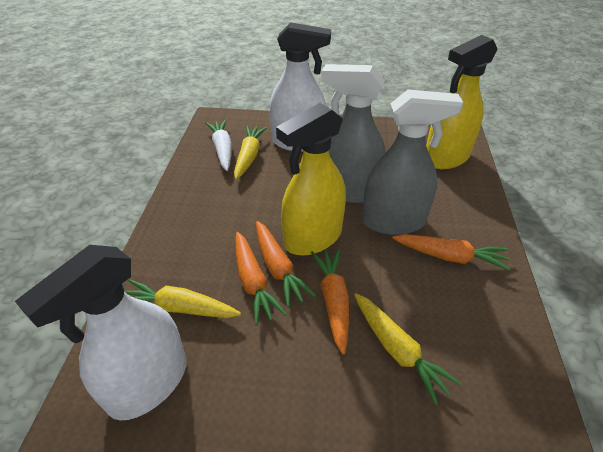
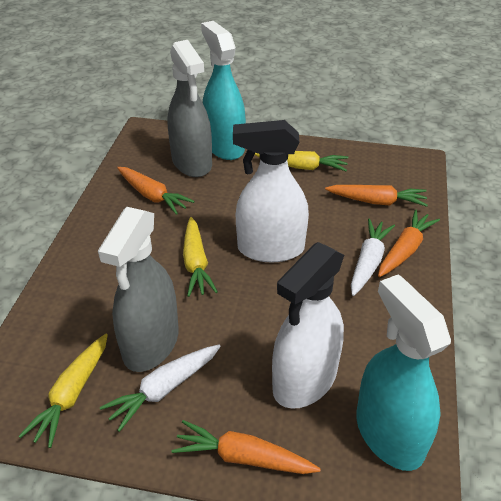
turquoise spray bottle: 0 -> 2
white carrot: 1 -> 2
yellow spray bottle: 2 -> 0

